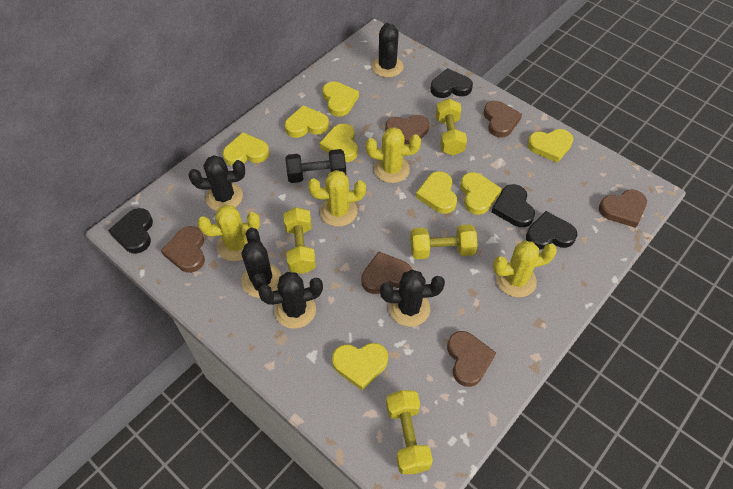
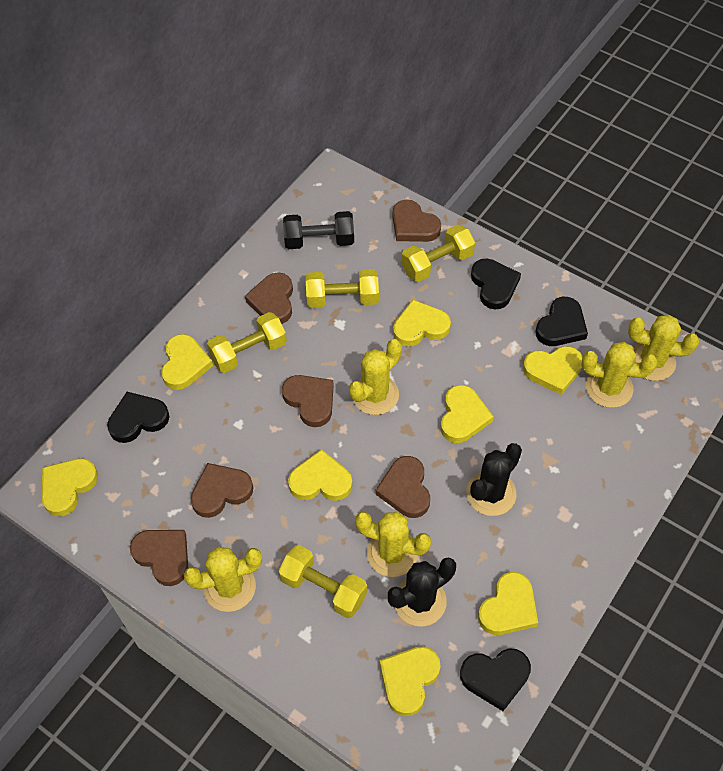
black cactus: 5 -> 2
yellow cactus: 4 -> 5

